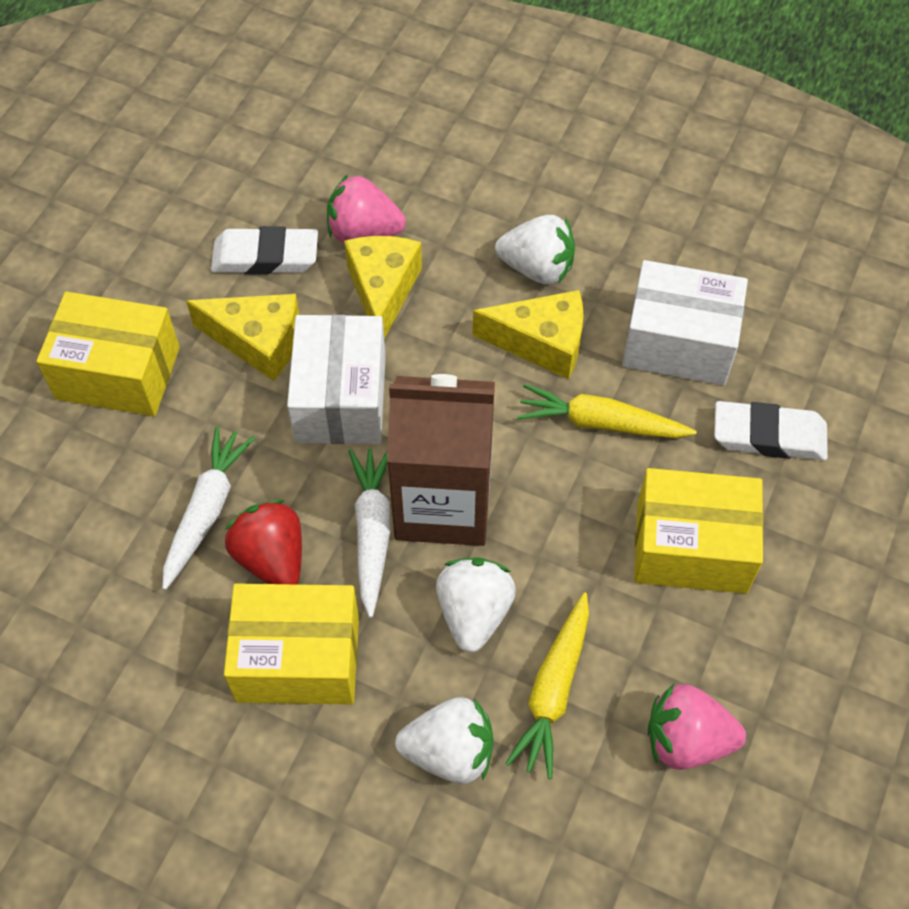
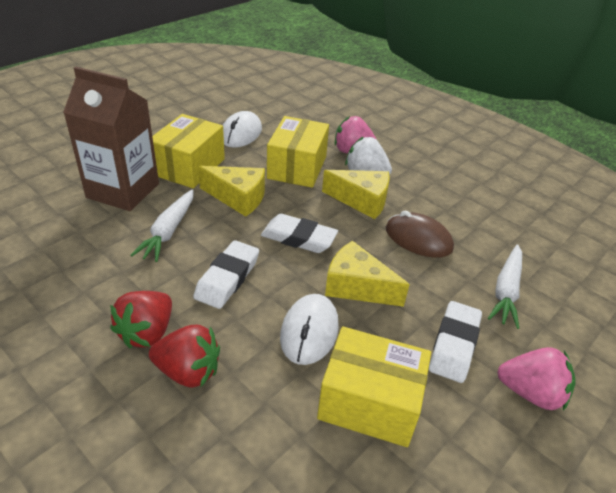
brown mouse: 0 -> 1
red strawberry: 1 -> 2
white box: 2 -> 0
white eraser: 2 -> 3
white mouse: 0 -> 2
white strawberry: 3 -> 1
yellow carrot: 2 -> 0

